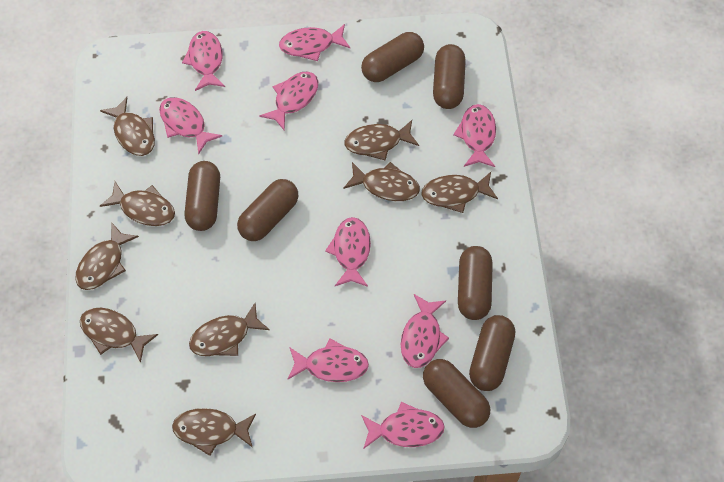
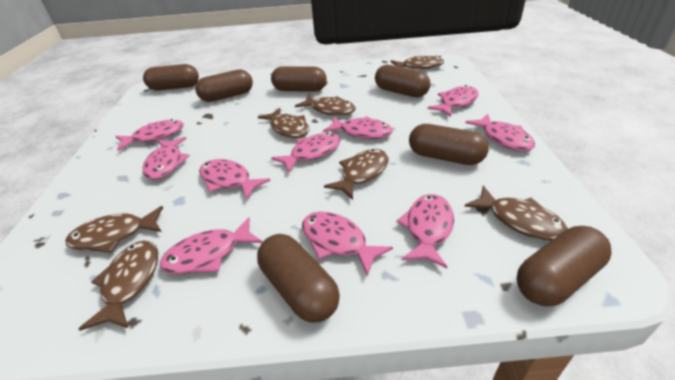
brown fish: 9 -> 7
pink fish: 9 -> 10

